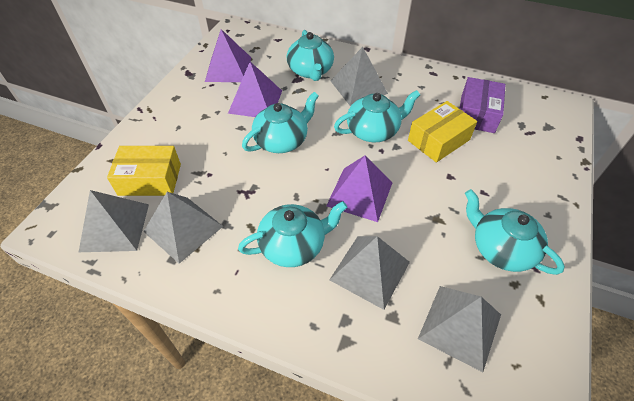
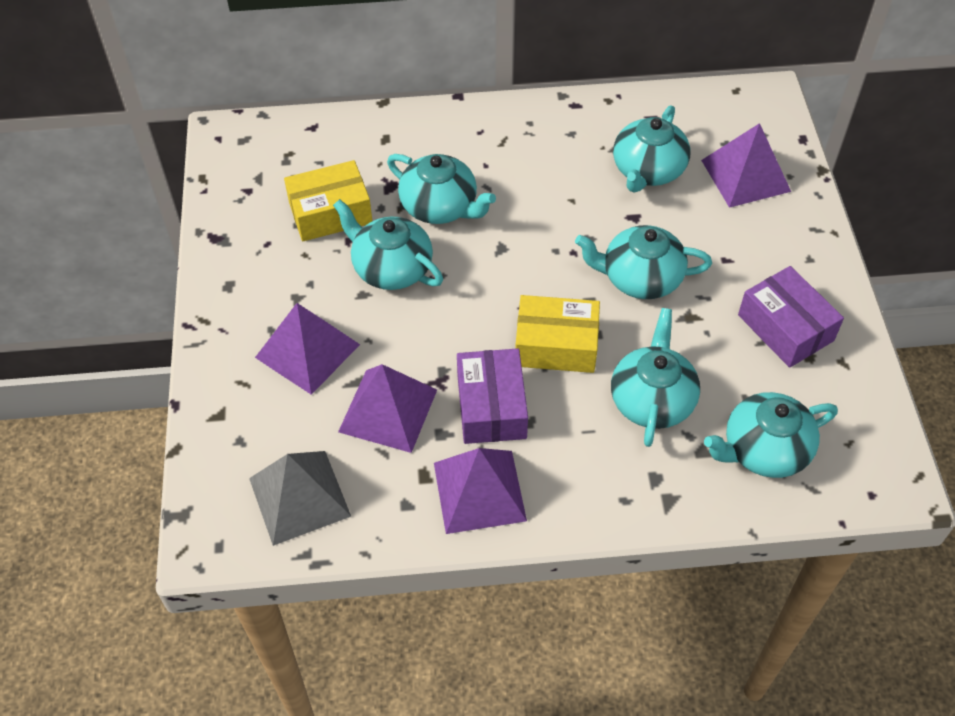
grey pyramid: 5 -> 1
purple box: 1 -> 2
purple pyramid: 3 -> 4
turquoise teapot: 5 -> 6

